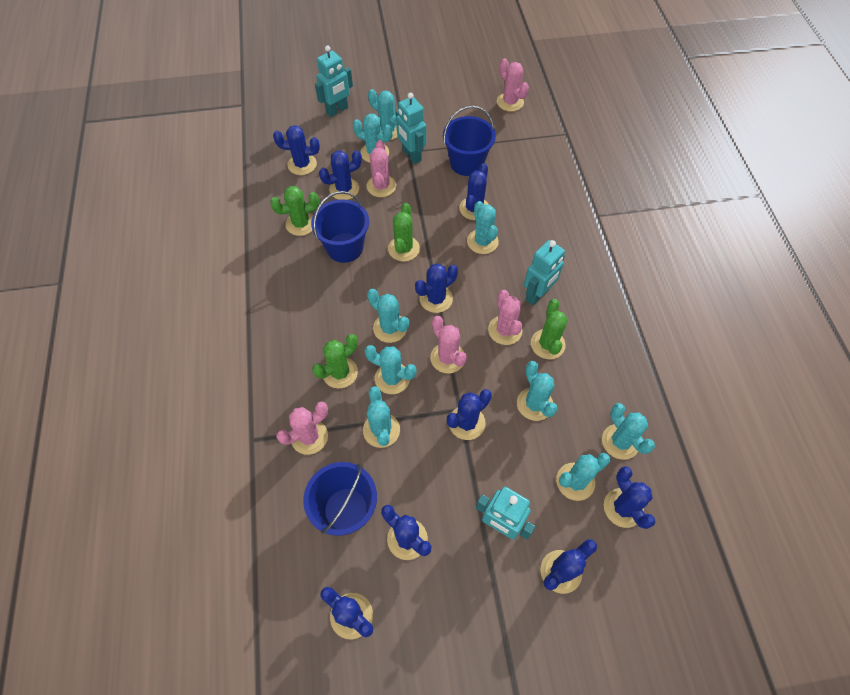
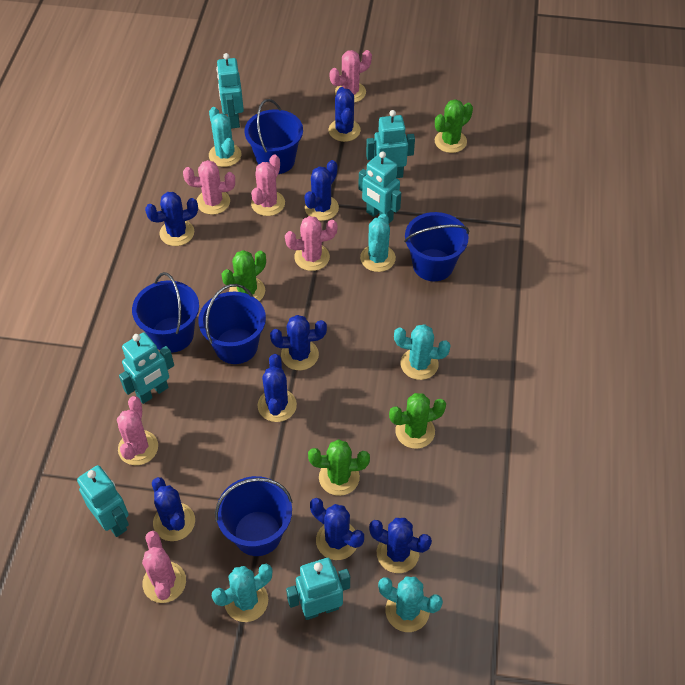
blue bucket: 3 -> 5
blue cactus: 9 -> 8
pink cactus: 5 -> 6
turquoise cactus: 9 -> 5
turquoise robot: 4 -> 6

